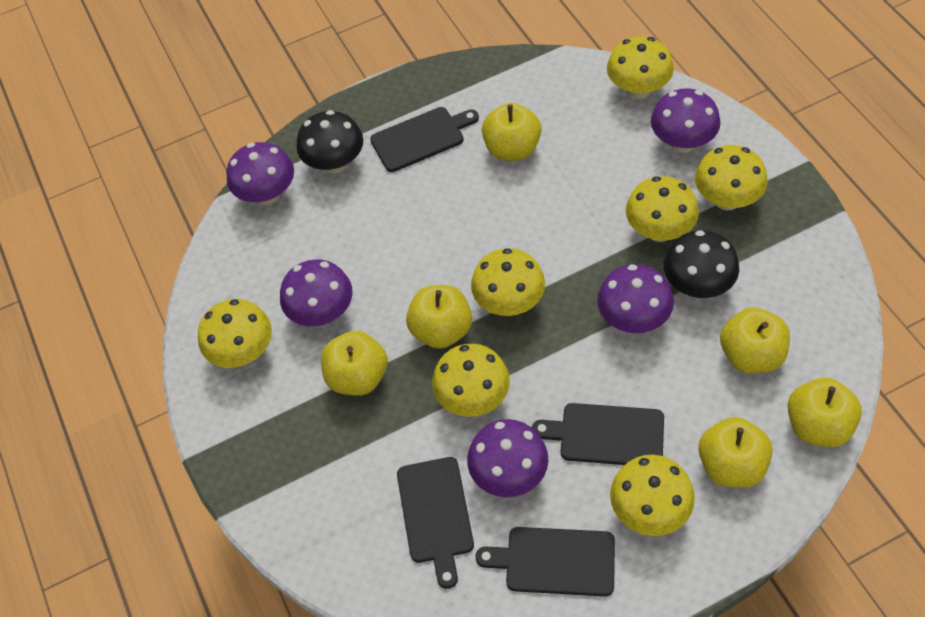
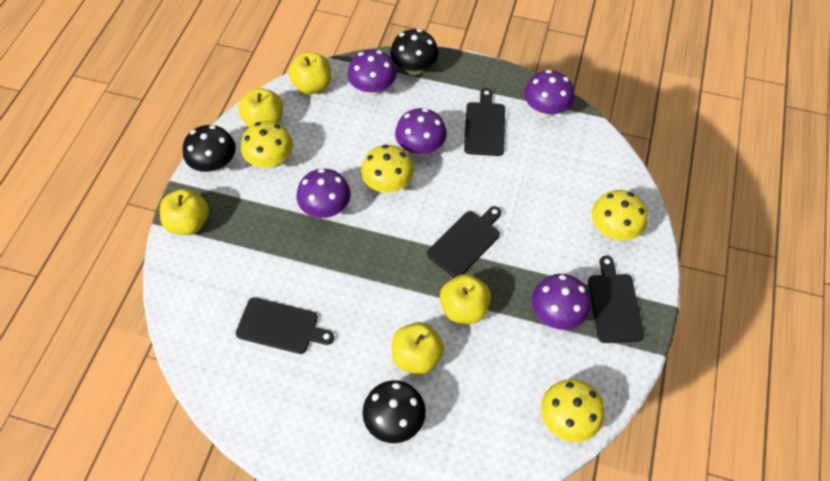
black mushroom: 2 -> 3
yellow apple: 6 -> 5
yellow mushroom: 7 -> 4

